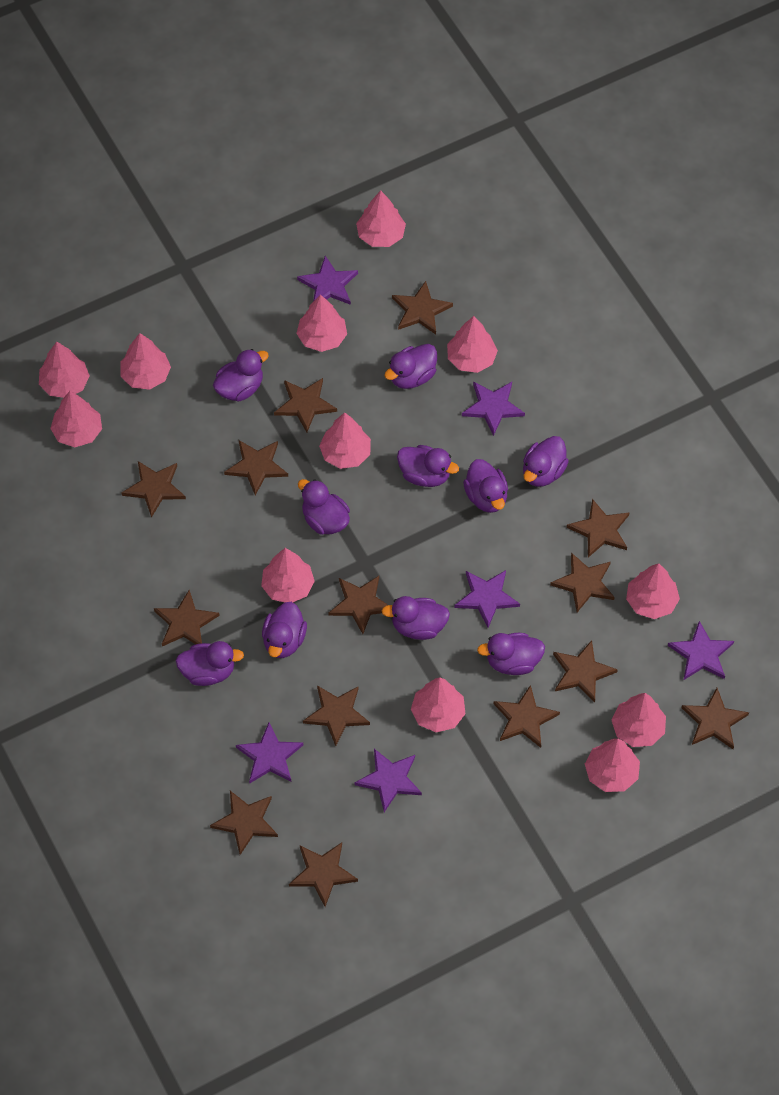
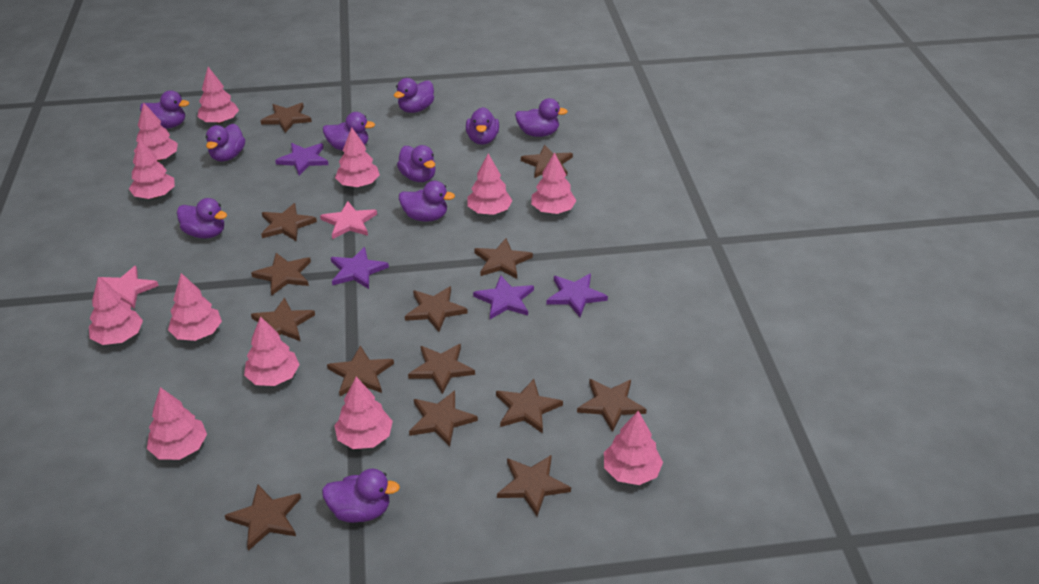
pink star: 0 -> 2
purple star: 6 -> 4

